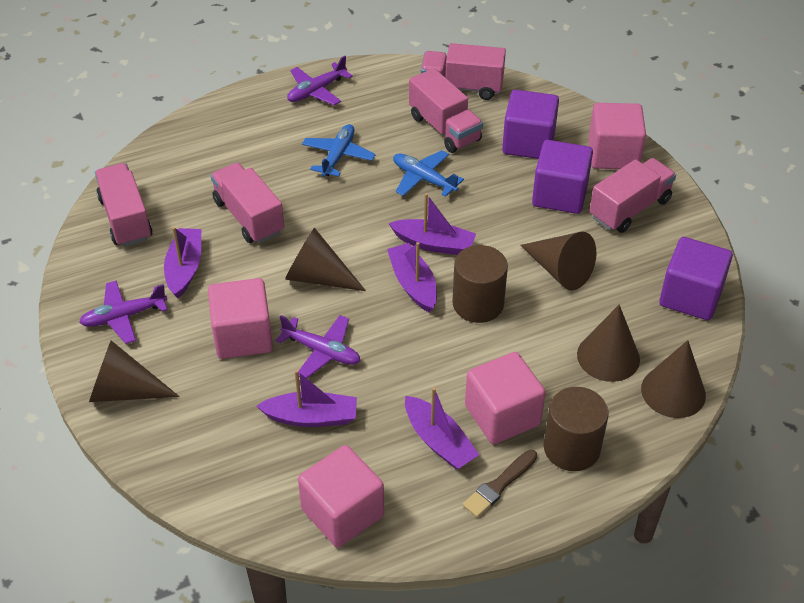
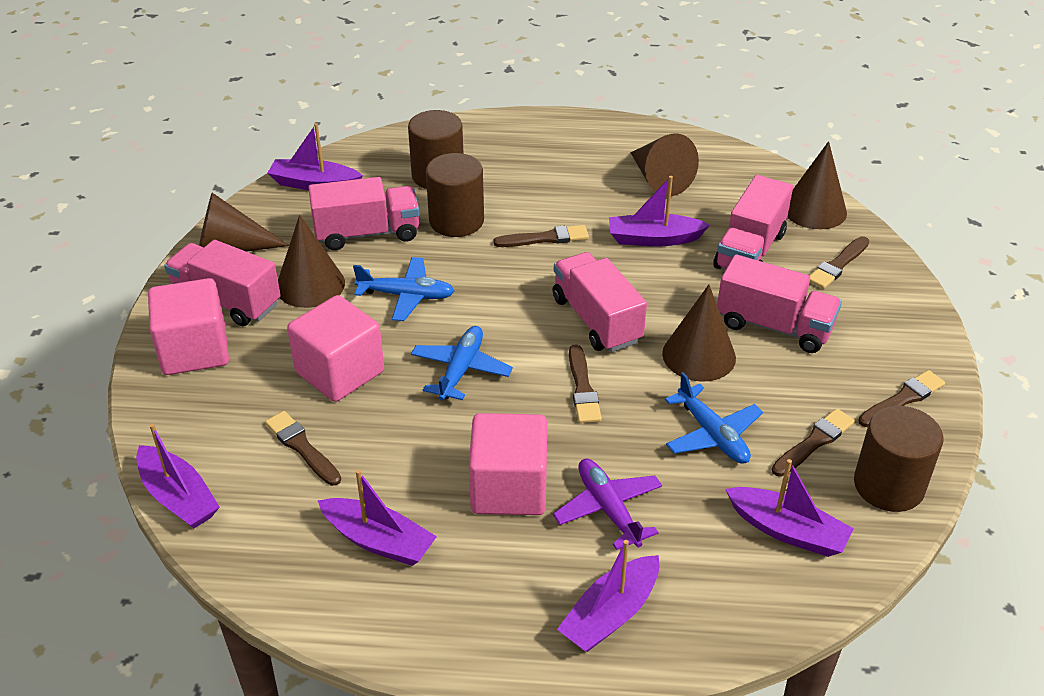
blue plane: 2 -> 3
brown brush: 1 -> 6
brown cylinder: 2 -> 3
pink cube: 4 -> 3
purple boat: 5 -> 6
purple cube: 3 -> 0
purple plane: 3 -> 1

